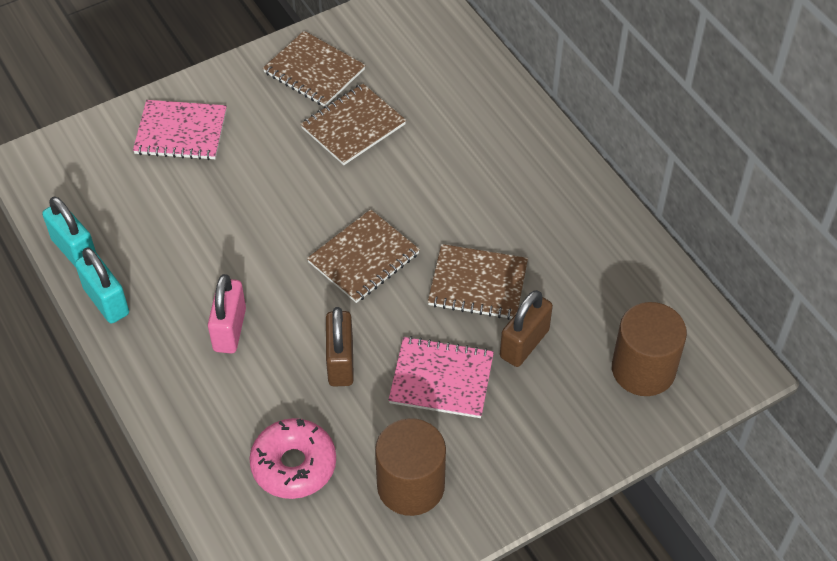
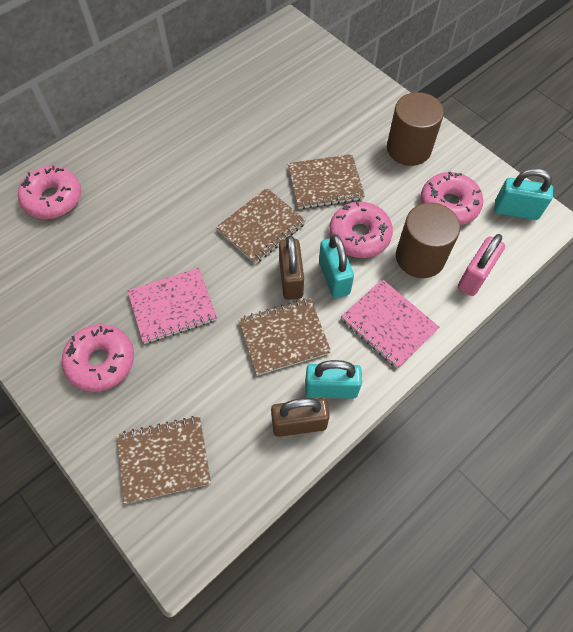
pink donut: 1 -> 4
turquoise padlock: 2 -> 3

